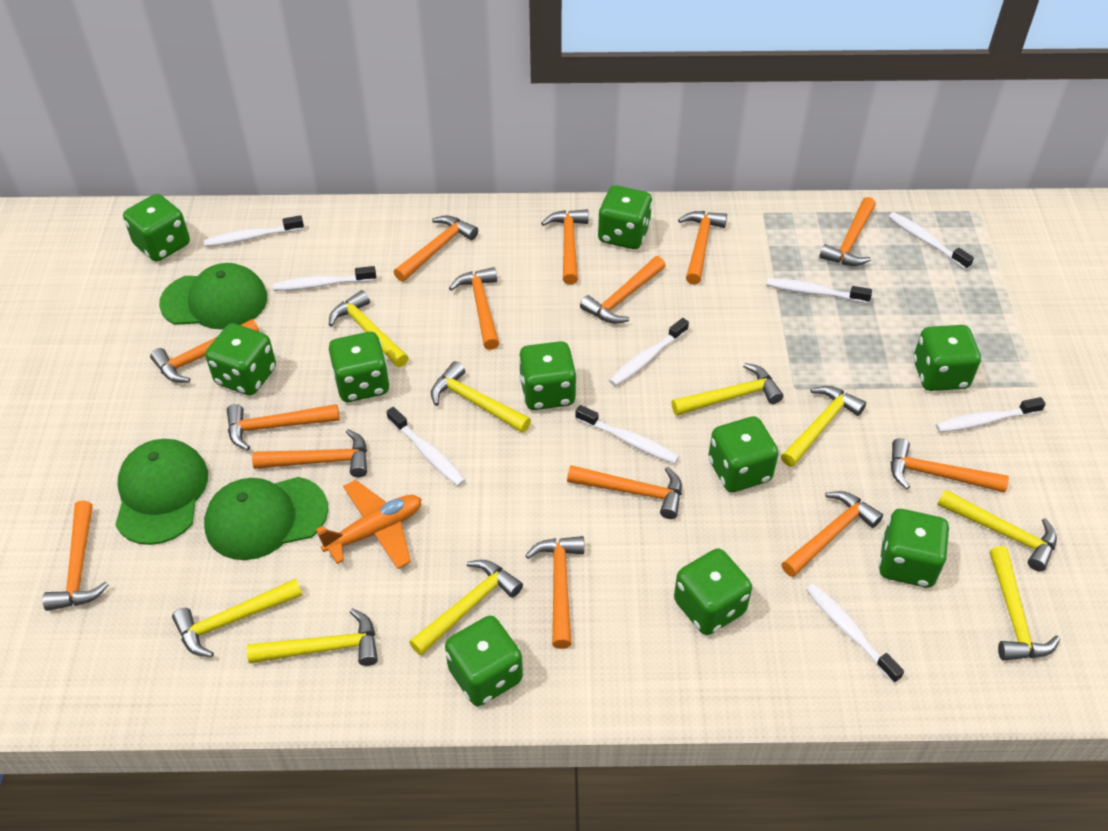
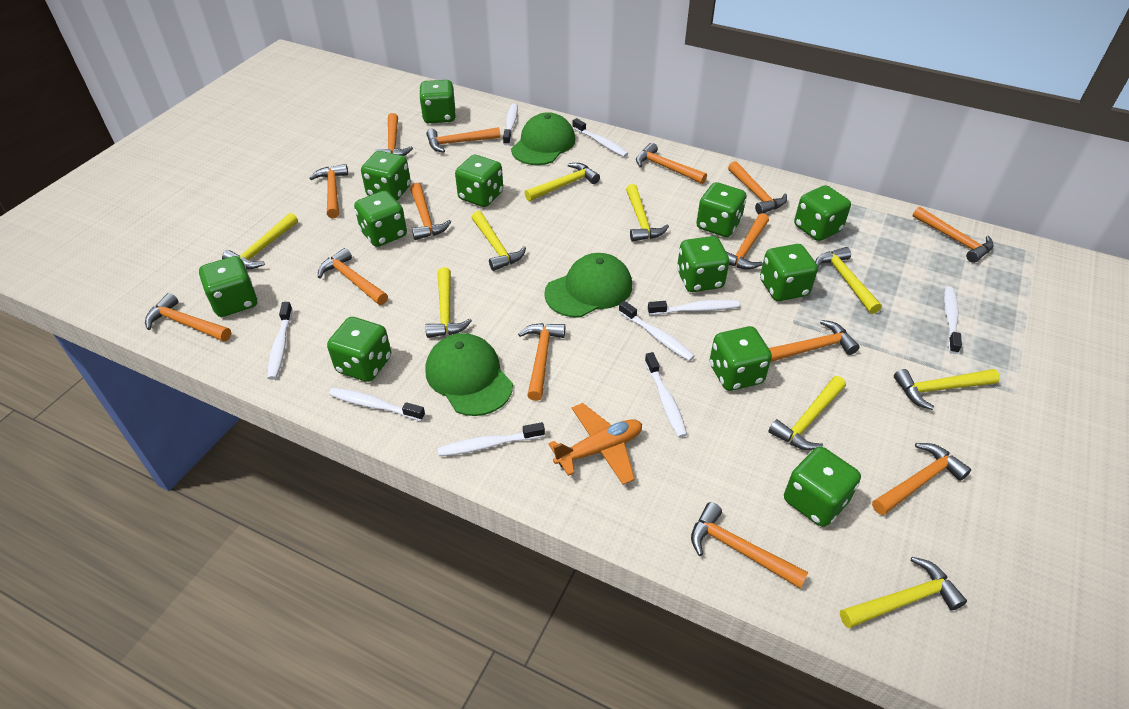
green dice: 10 -> 12

